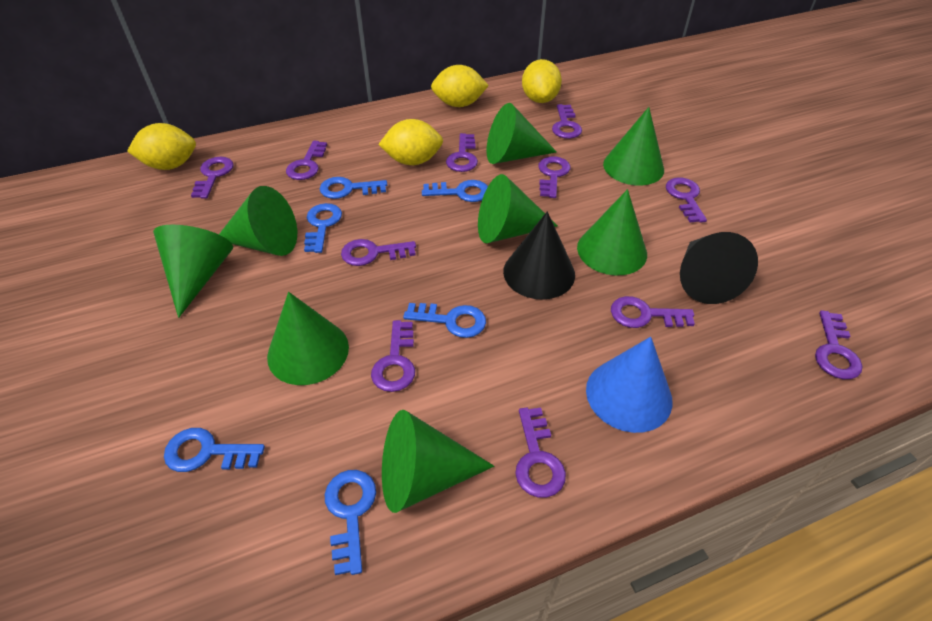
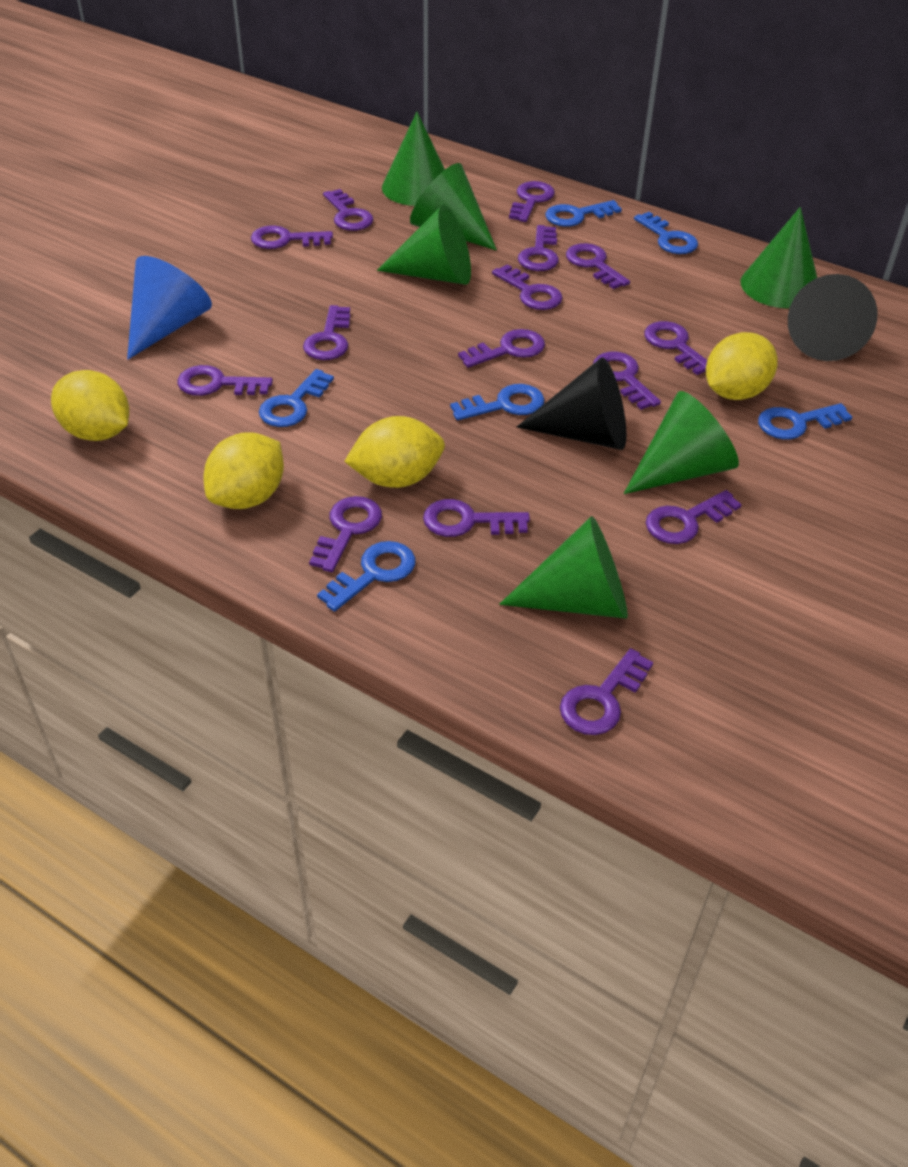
green cone: 8 -> 6
purple key: 11 -> 15

